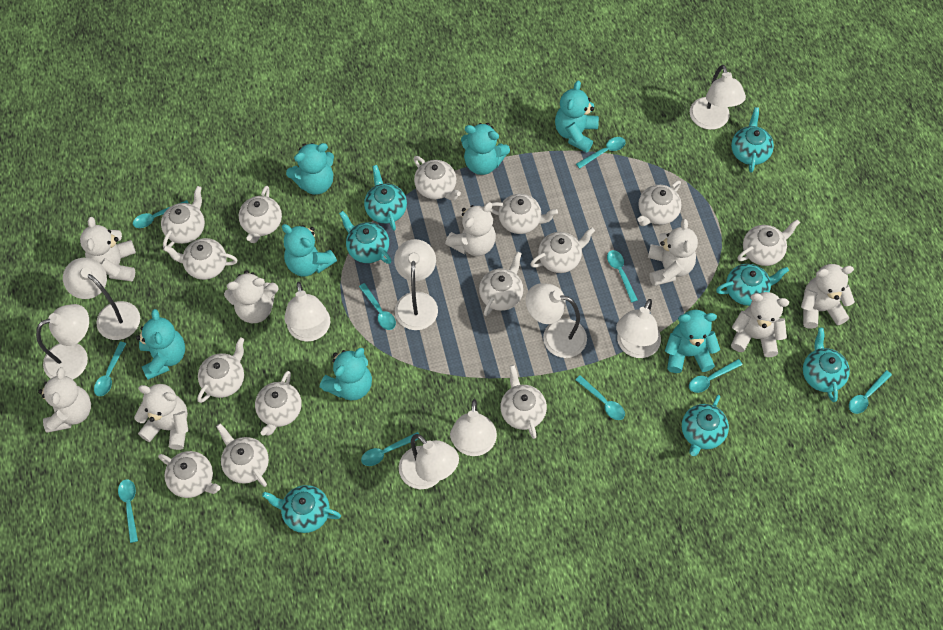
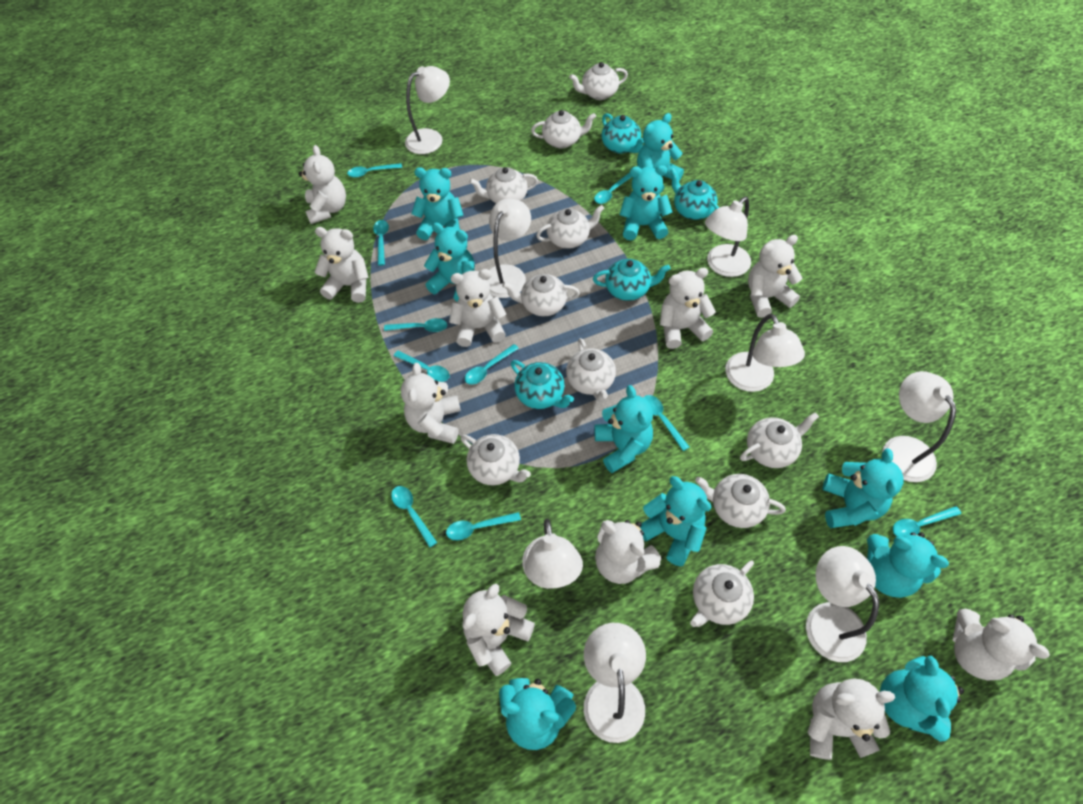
turquoise teapot: 7 -> 4
turquoise teddy bear: 7 -> 10
white lamp: 9 -> 8
white teapot: 14 -> 10
white teddy bear: 8 -> 10

